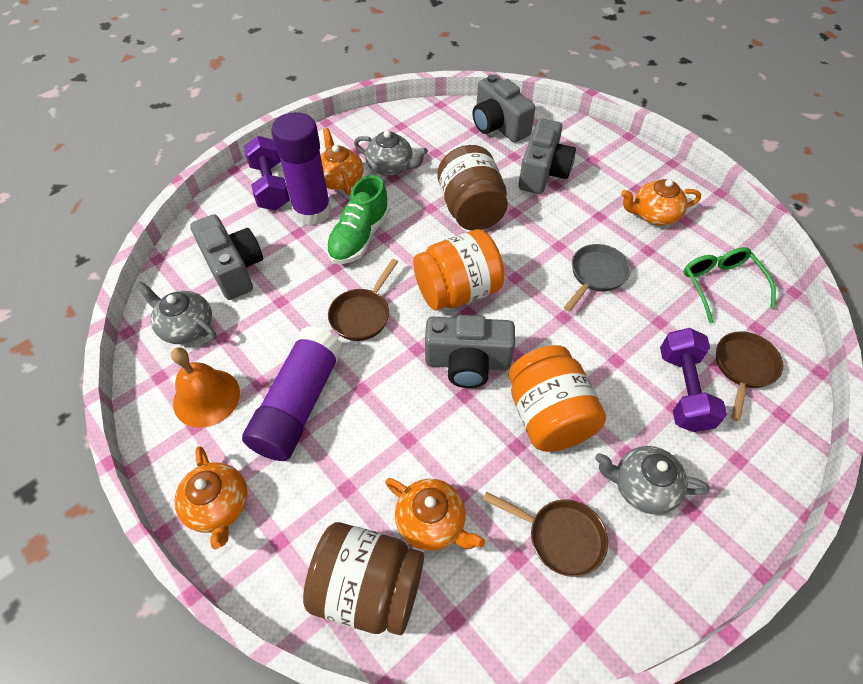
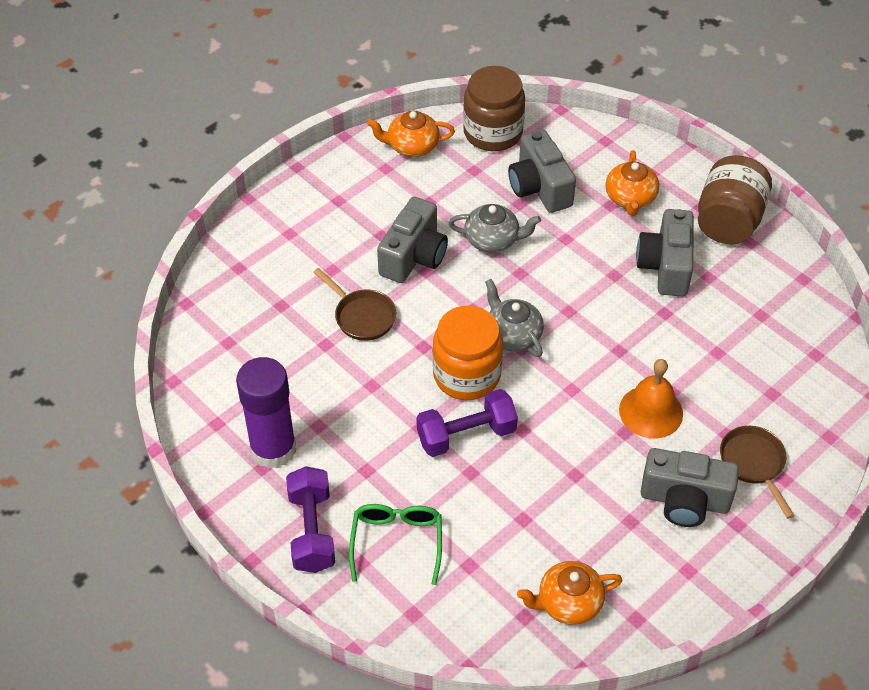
brown pan: 3 -> 2
green shoe: 1 -> 0
grey pan: 1 -> 0
grey teapot: 3 -> 2
orange jar: 2 -> 1
orange teapot: 4 -> 3
purple glue stick: 2 -> 1

